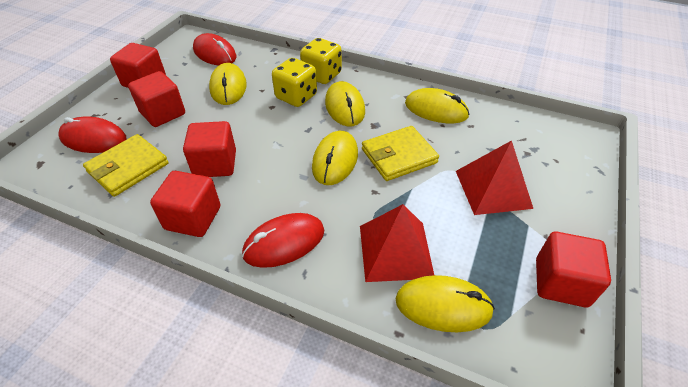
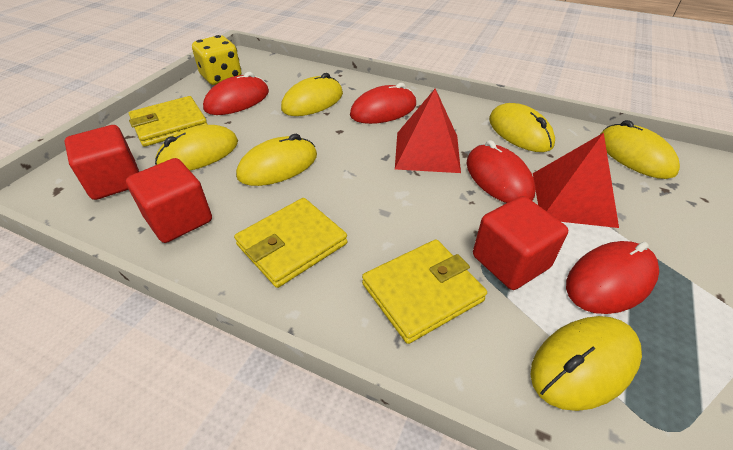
red cube: 5 -> 3
red mouse: 3 -> 4
yellow dice: 2 -> 1
yellow mouse: 5 -> 6
yellow wallet: 2 -> 3

